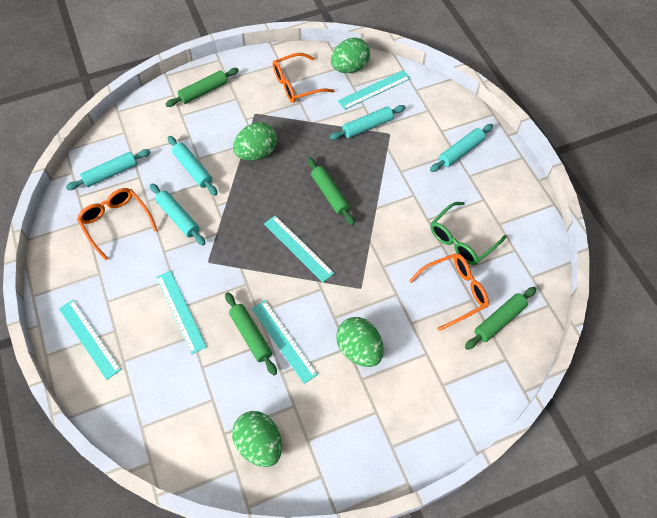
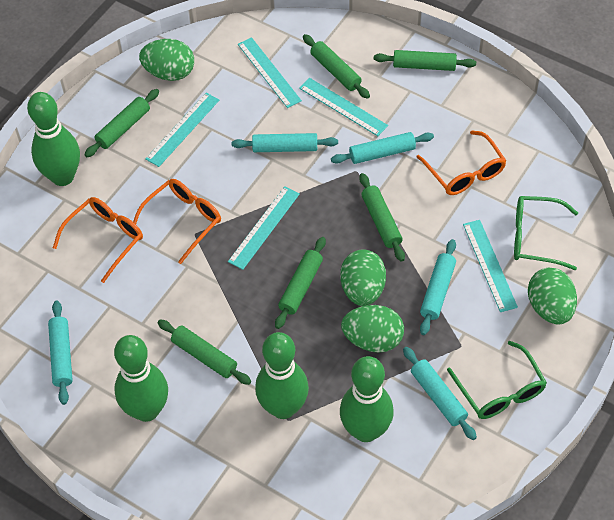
green bowling pin: 0 -> 4
green glasses: 1 -> 2
green rolling pin: 4 -> 6

